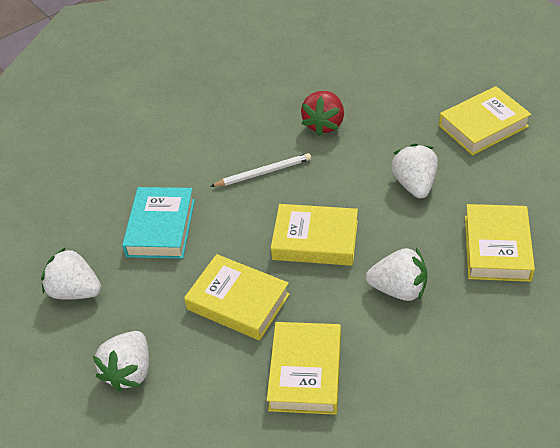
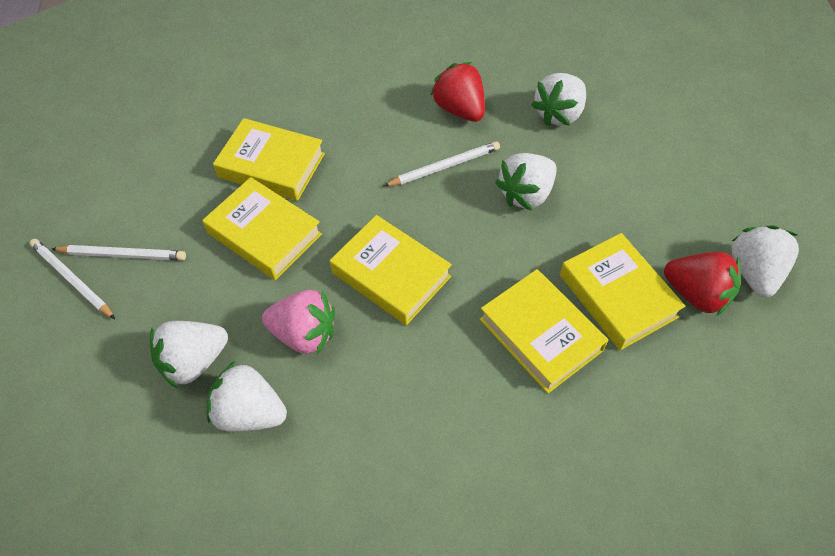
pink strawberry: 0 -> 1
red strawberry: 1 -> 2
turquoise book: 1 -> 0
white pencil: 1 -> 3
white strawberry: 4 -> 5

